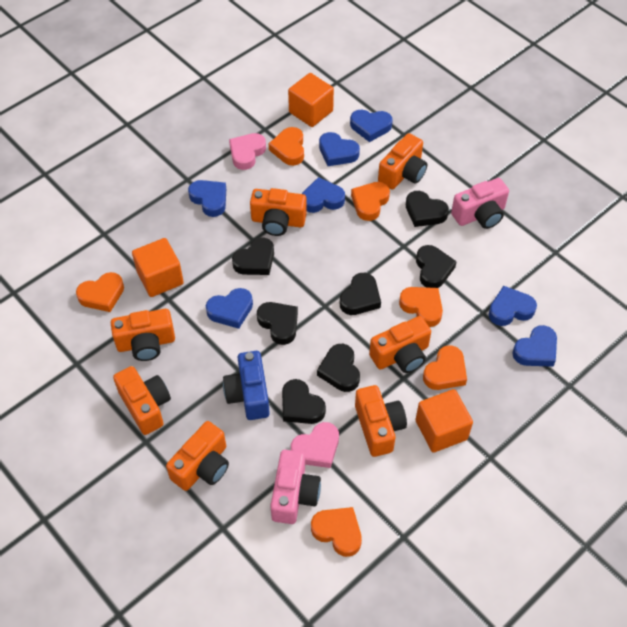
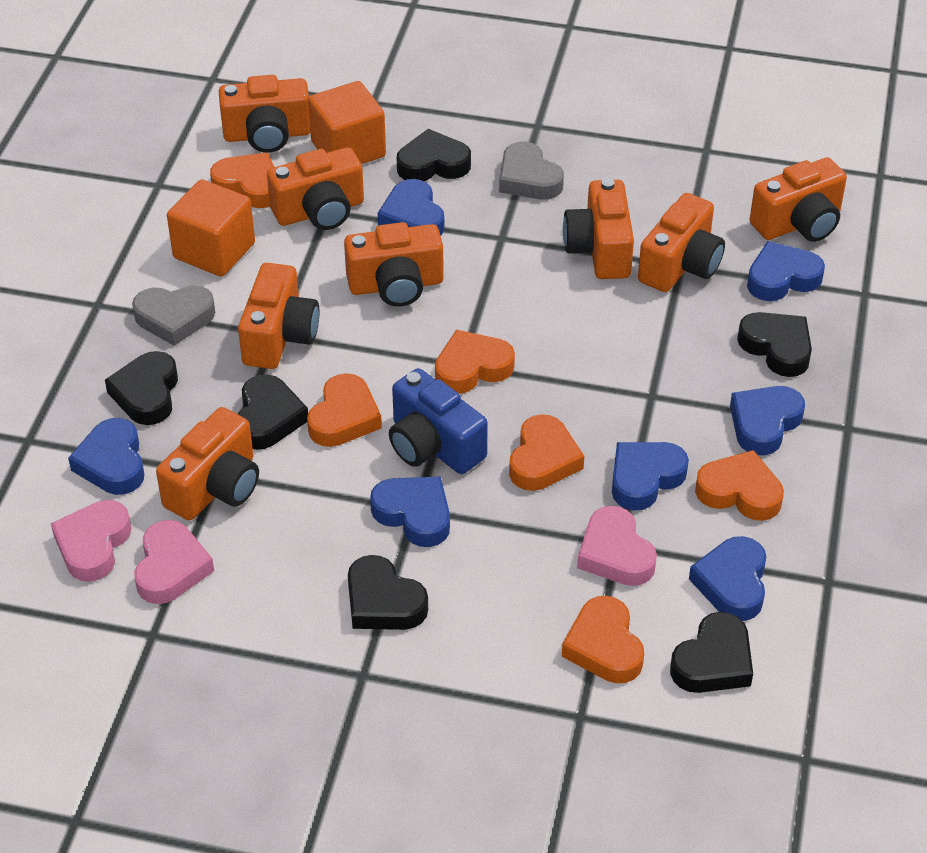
black heart: 7 -> 6
grey heart: 0 -> 2
orange camera: 7 -> 8
orange cube: 3 -> 2
pink camera: 2 -> 0
pink heart: 2 -> 3

